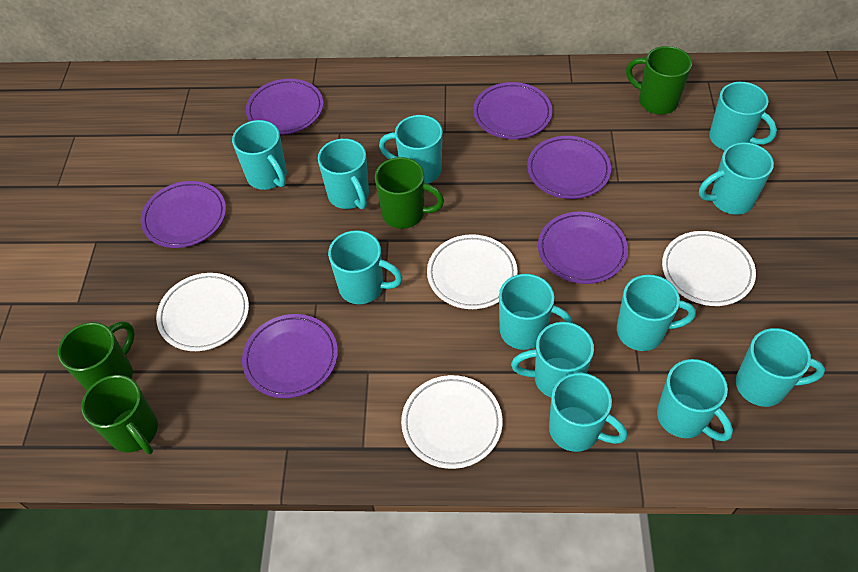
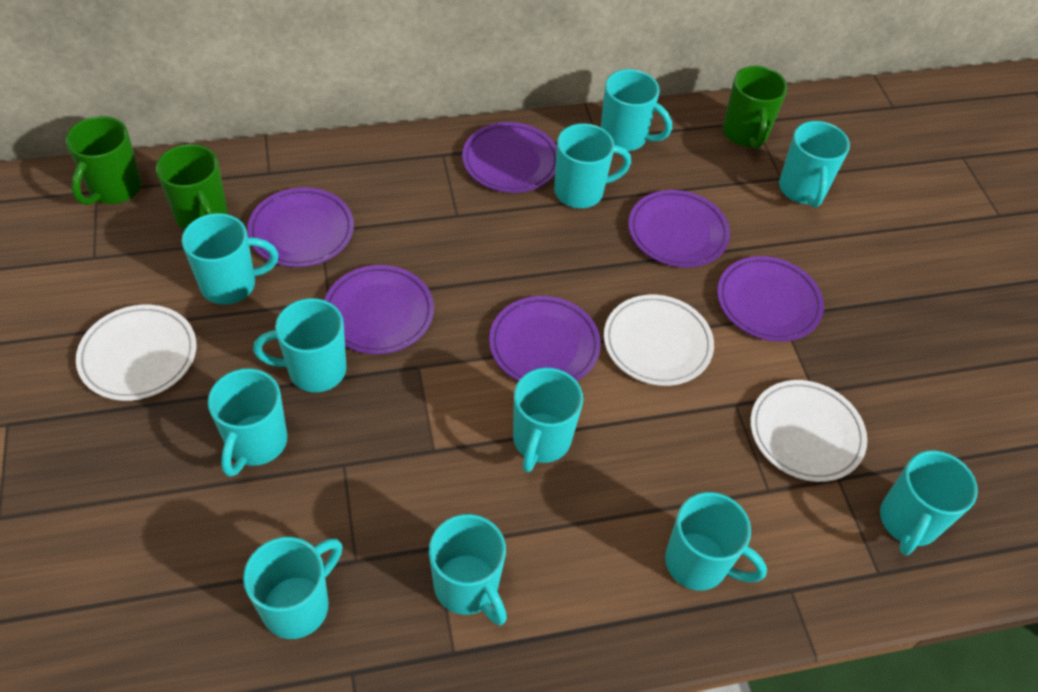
green mug: 4 -> 3
turquoise mug: 12 -> 11
white plate: 4 -> 3

